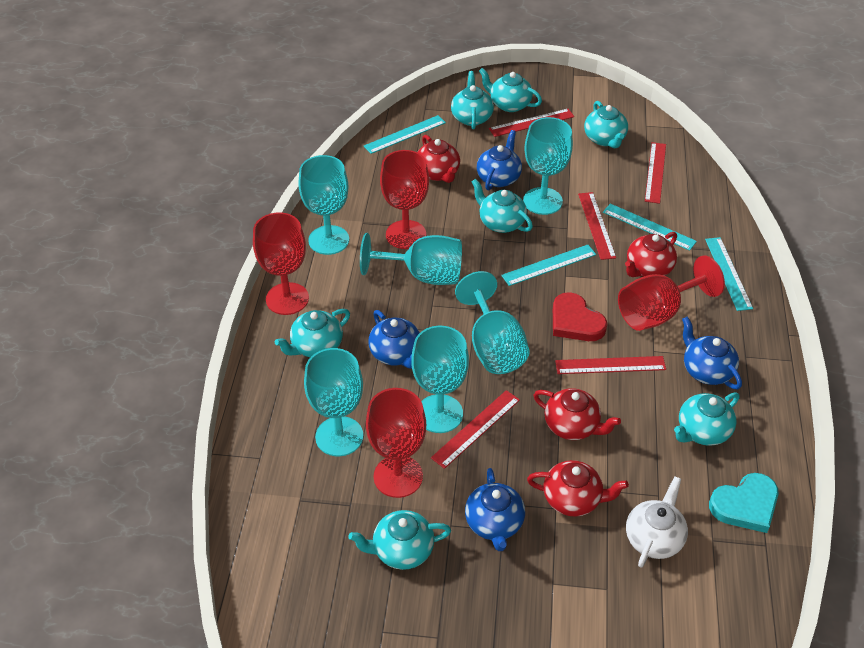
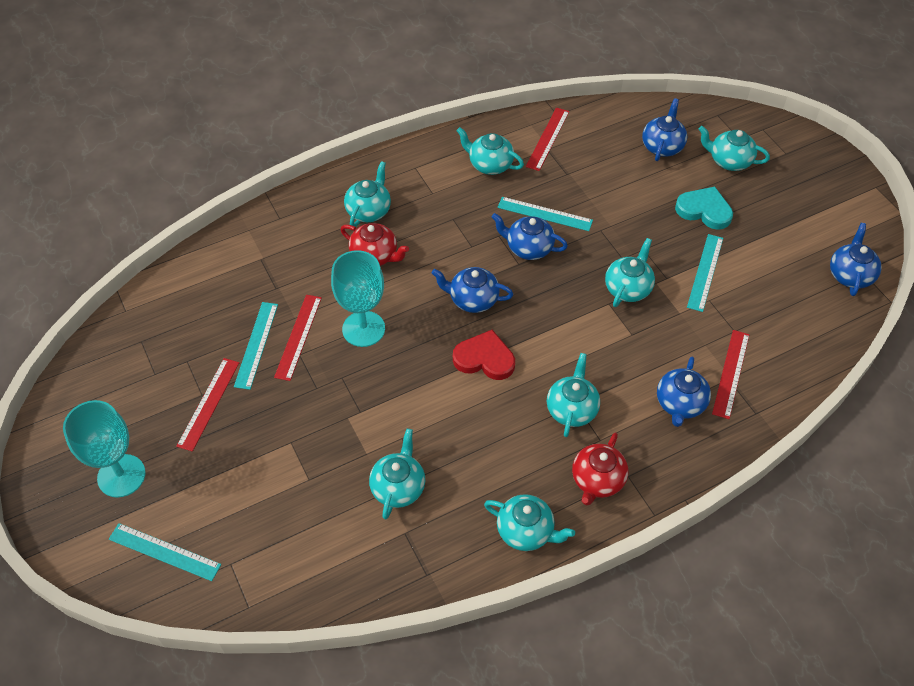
blue teapot: 4 -> 5
red goblet: 4 -> 0
red ruler: 5 -> 4
red teapot: 4 -> 2
turquoise goblet: 6 -> 2
white teapot: 1 -> 0

